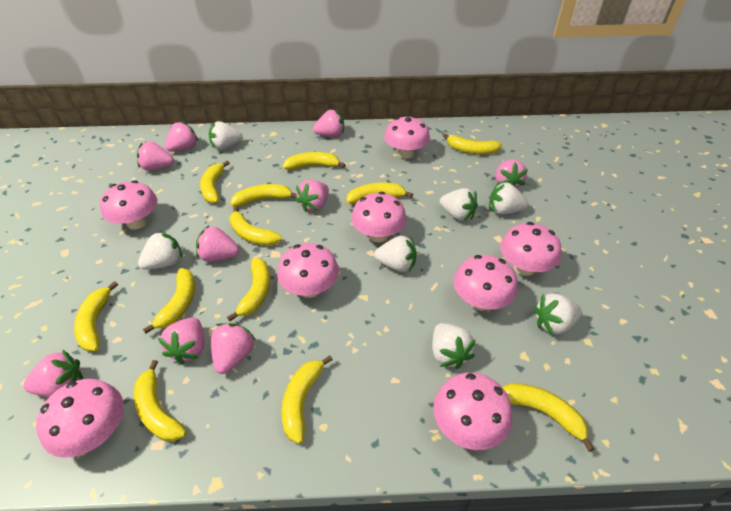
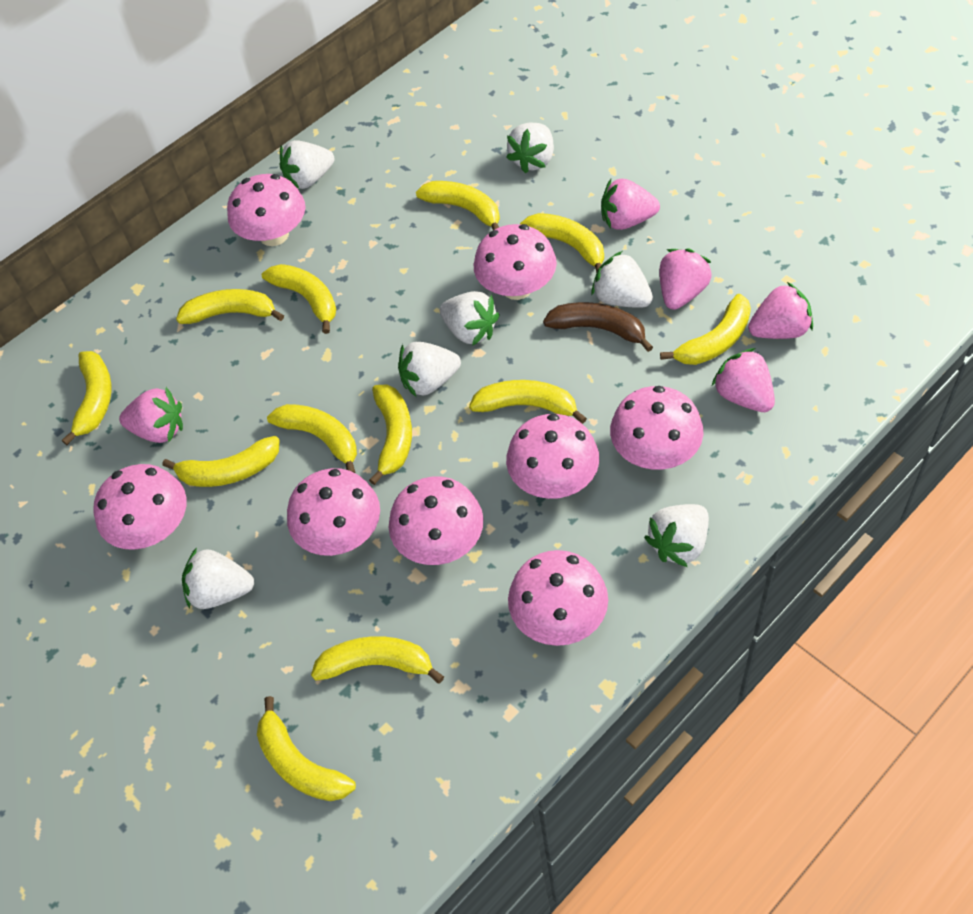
brown banana: 0 -> 1
pink strawberry: 9 -> 5

